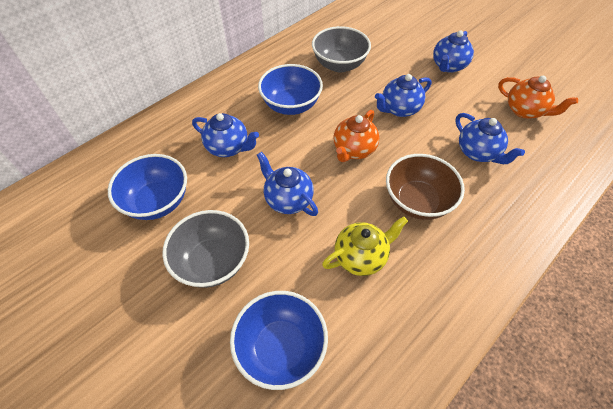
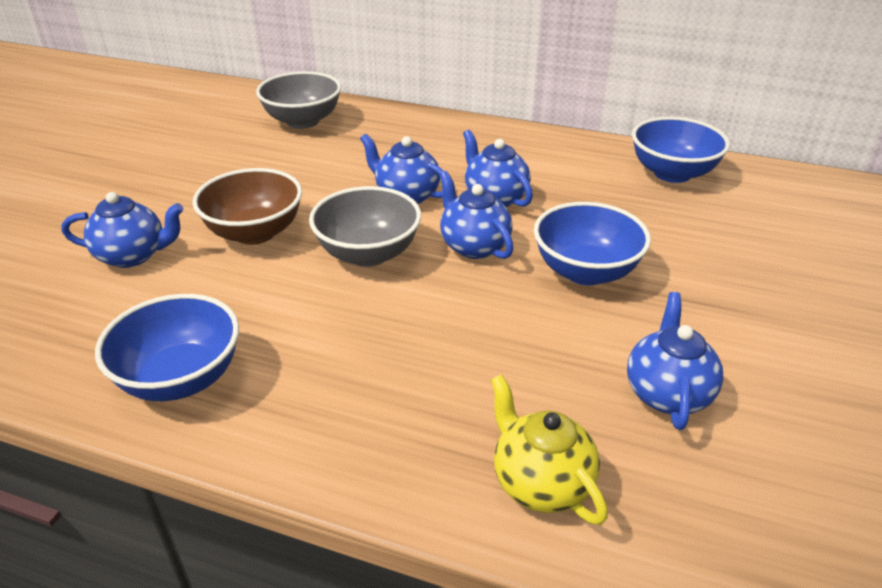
orange teapot: 2 -> 0

